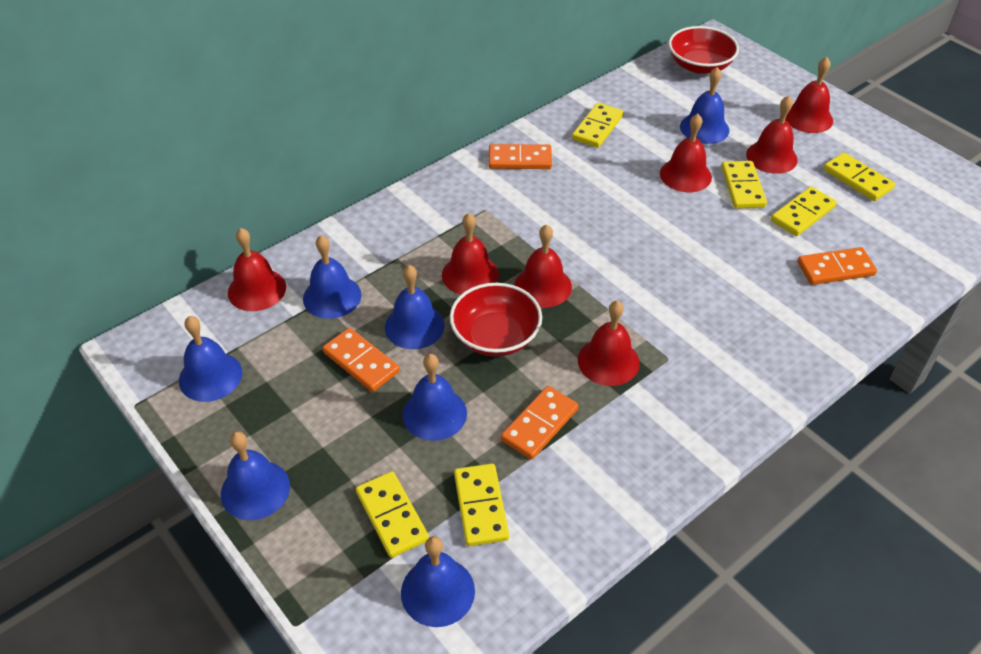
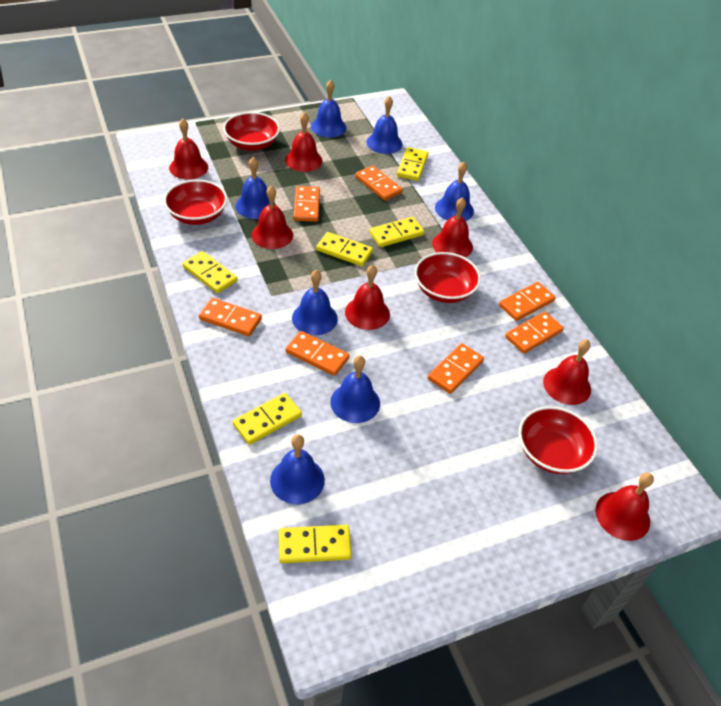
orange domino: 4 -> 7
red bowl: 2 -> 4

